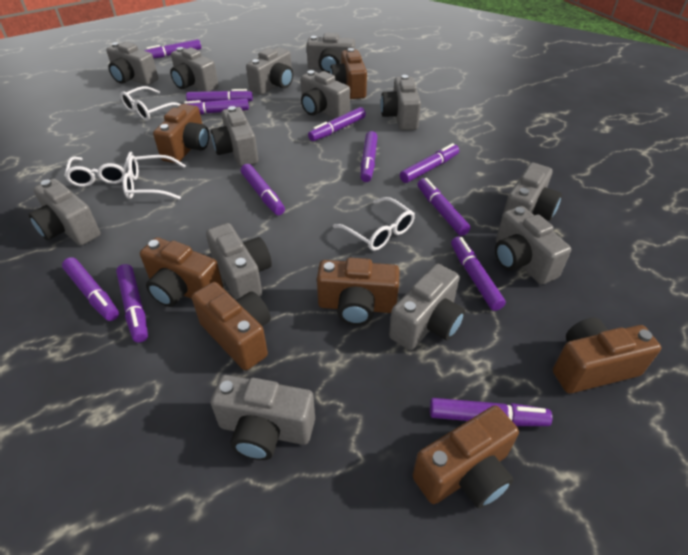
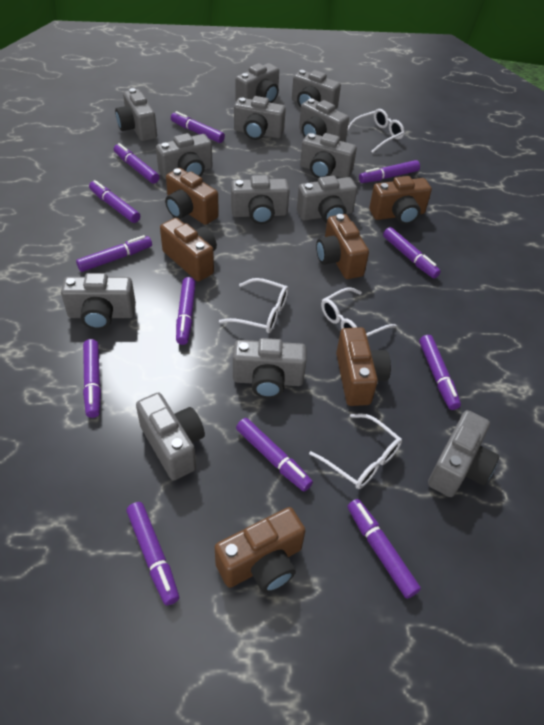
brown camera: 7 -> 6

